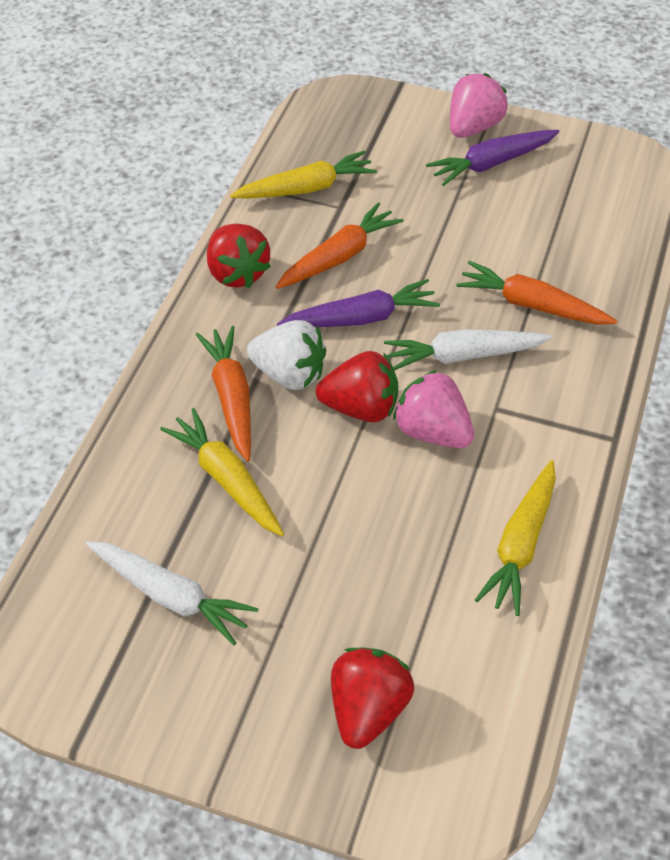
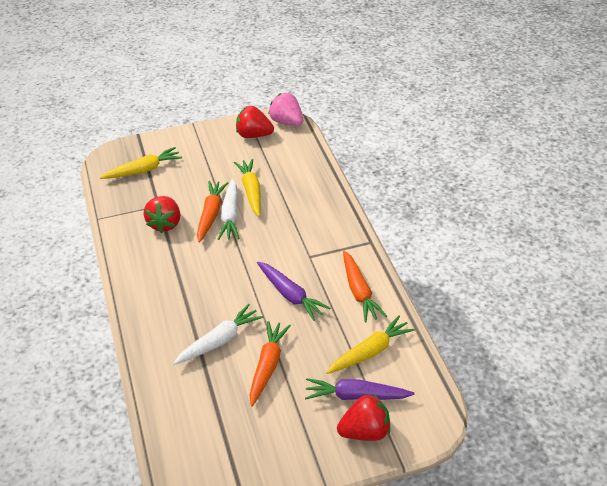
pink strawberry: 2 -> 1
white strawberry: 1 -> 0

